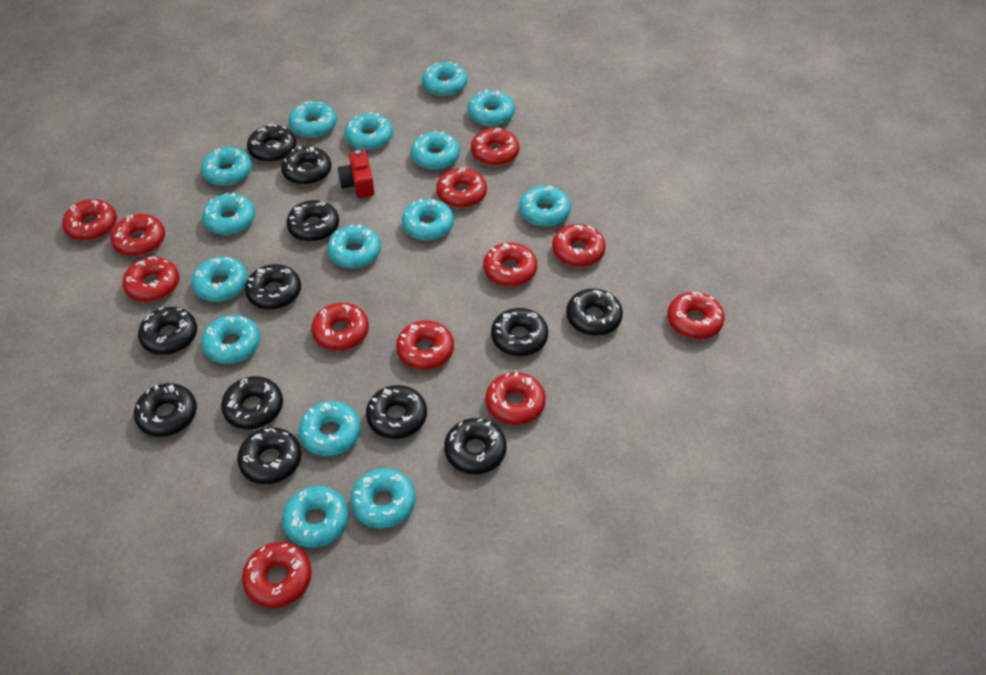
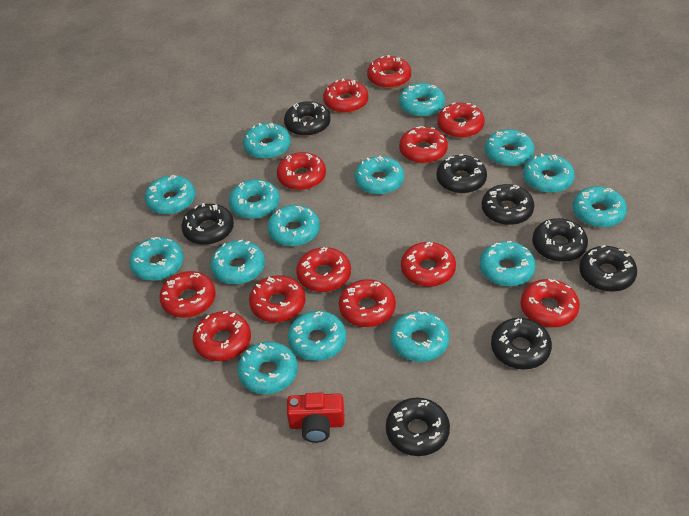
black donut: 12 -> 8

